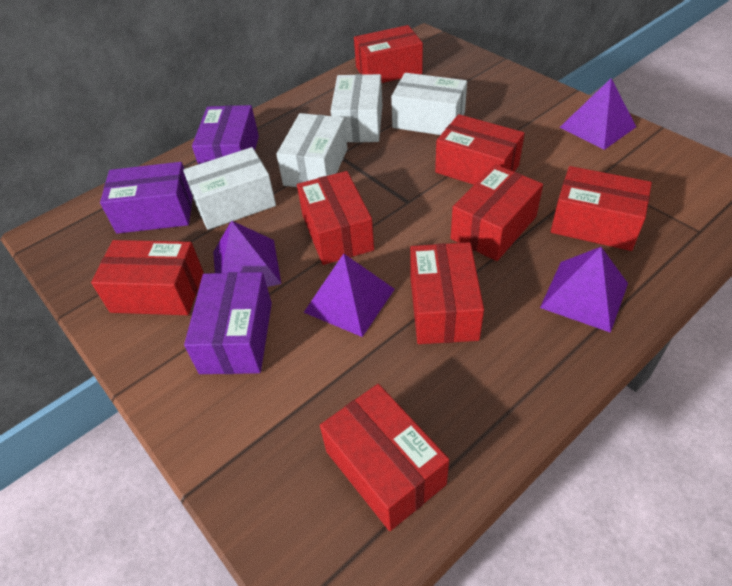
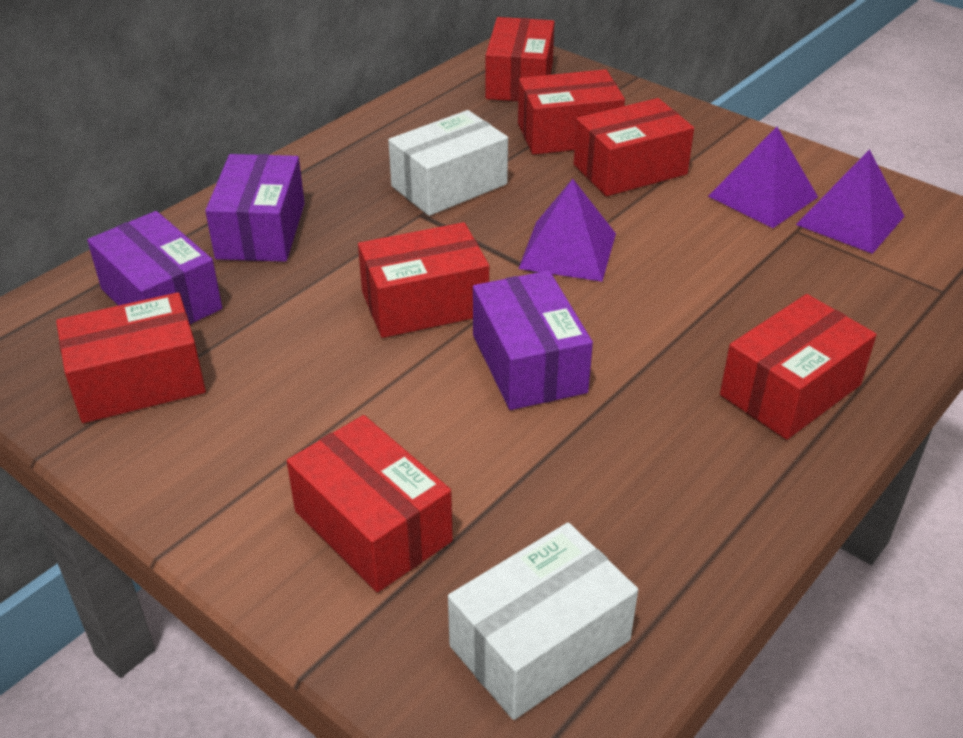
purple pyramid: 4 -> 3
red box: 8 -> 7
white box: 4 -> 2

